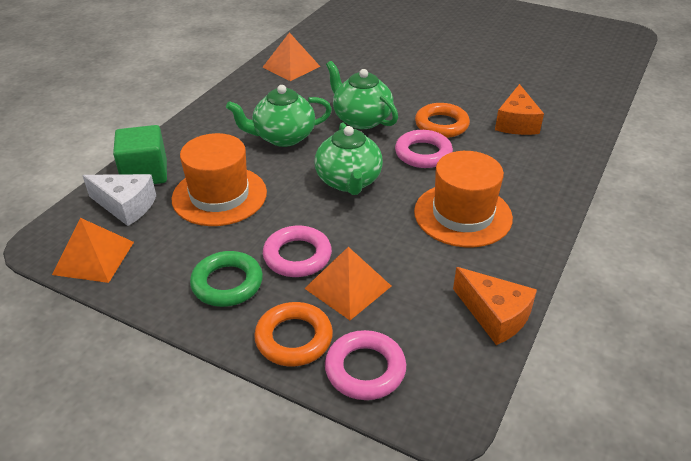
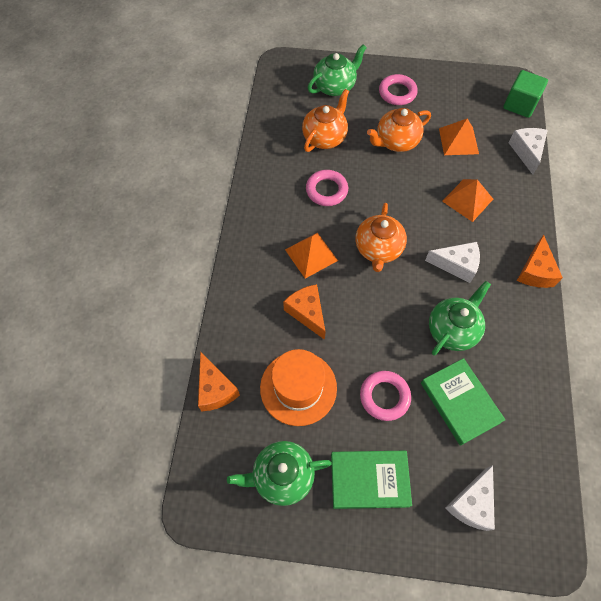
green book: 0 -> 2
green ring: 1 -> 0
orange cheese: 2 -> 3
orange hat: 2 -> 1
orange ring: 2 -> 0
orange teapot: 0 -> 3
white cheese: 1 -> 3

